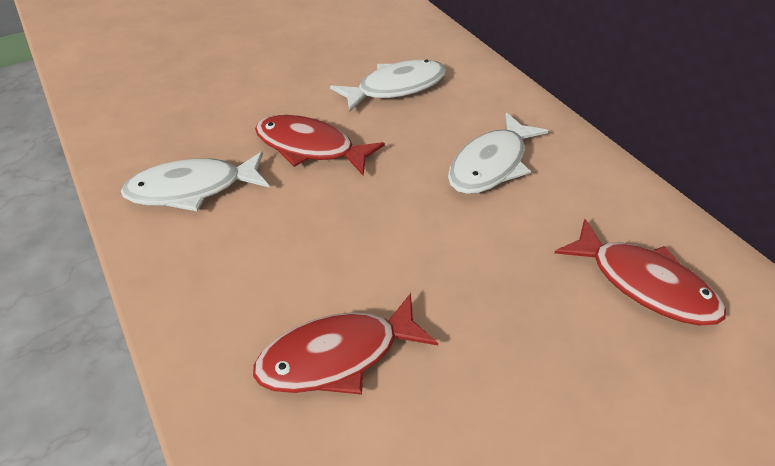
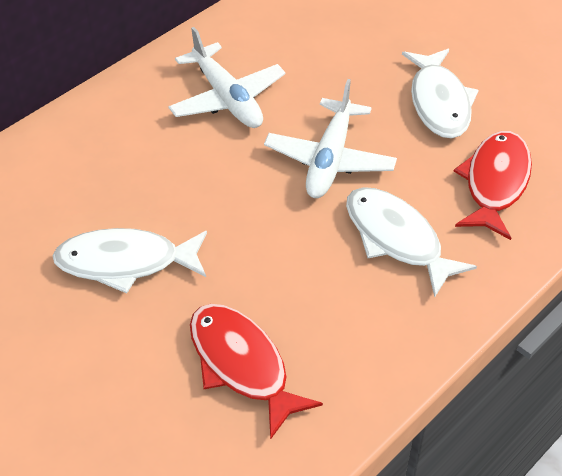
red fish: 3 -> 2
white plane: 0 -> 2

